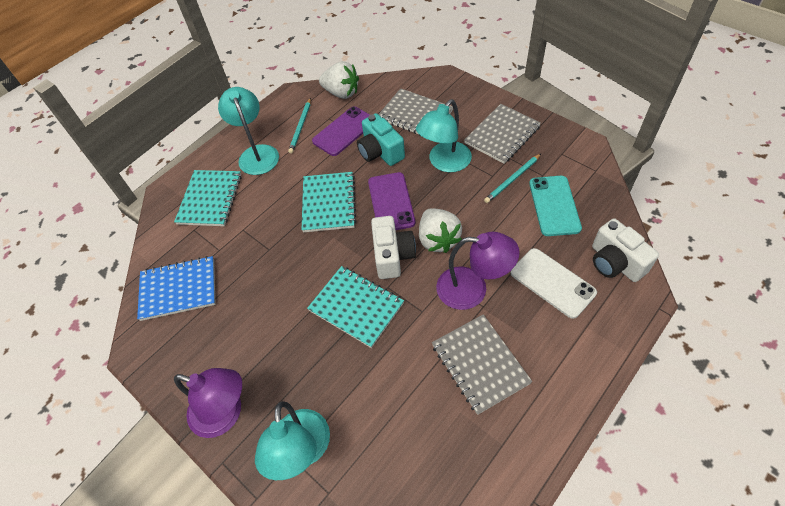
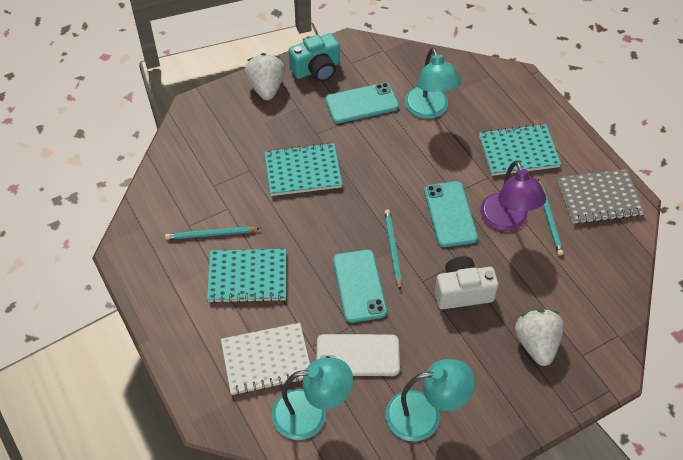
blue notebook: 1 -> 0
grey notebook: 3 -> 1
purple lamp: 2 -> 1
purple phone: 2 -> 0
turquoise pencil: 2 -> 3
turquoise phone: 1 -> 3
white camera: 2 -> 1
white notebook: 0 -> 1

